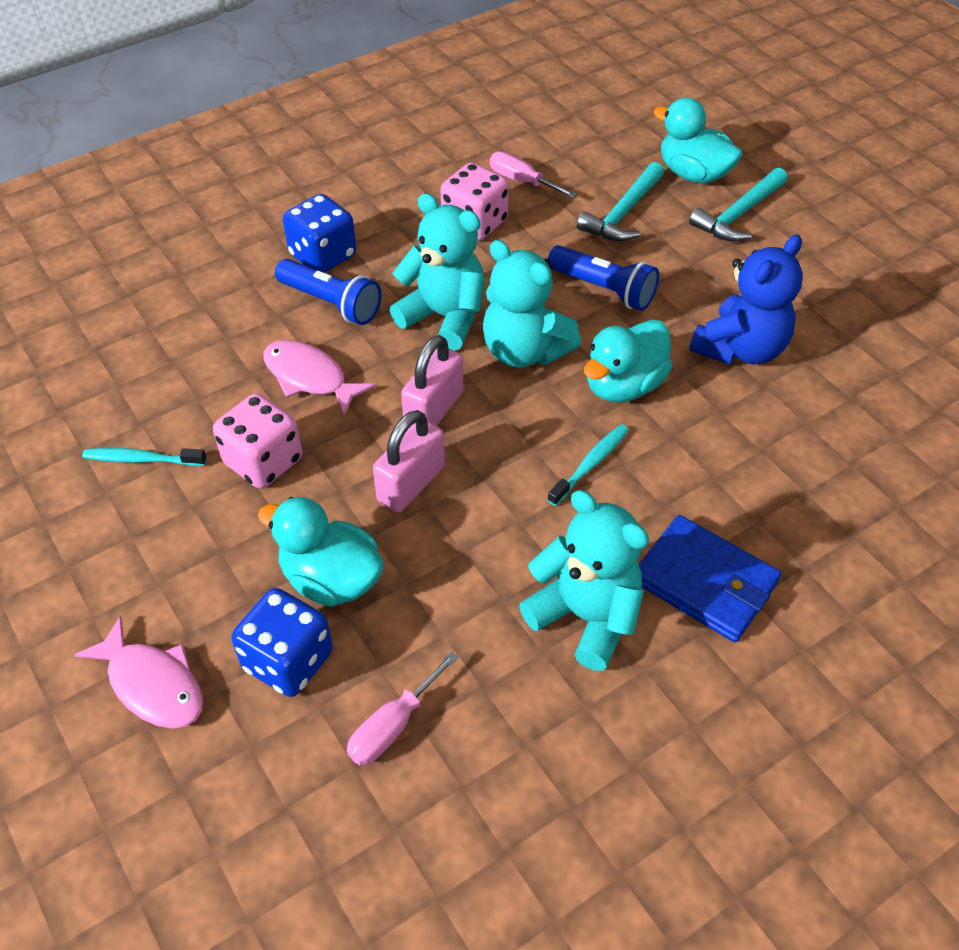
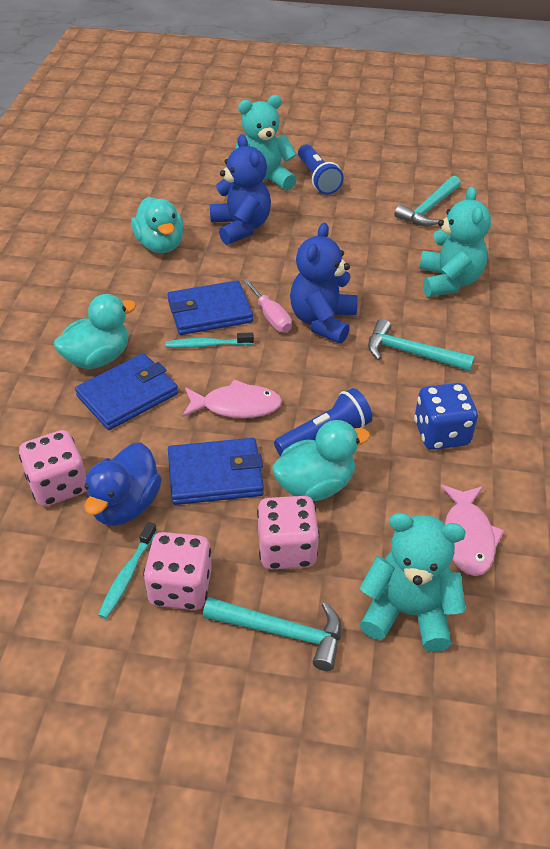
blue dice: 2 -> 1
blue duck: 0 -> 1
blue teddy bear: 1 -> 2
blue wallet: 1 -> 3
pink dice: 2 -> 3
pink padlock: 2 -> 0
pink screwdriver: 2 -> 1
turquoise hammer: 2 -> 3

